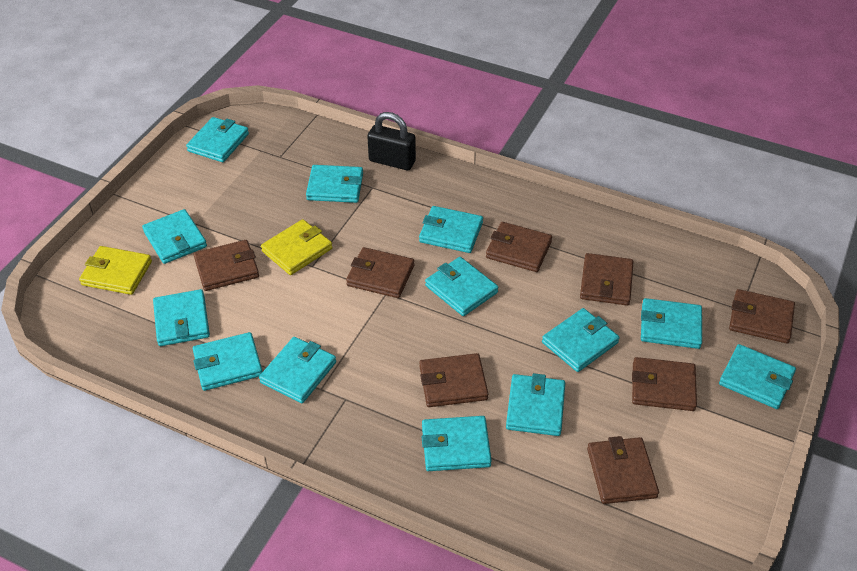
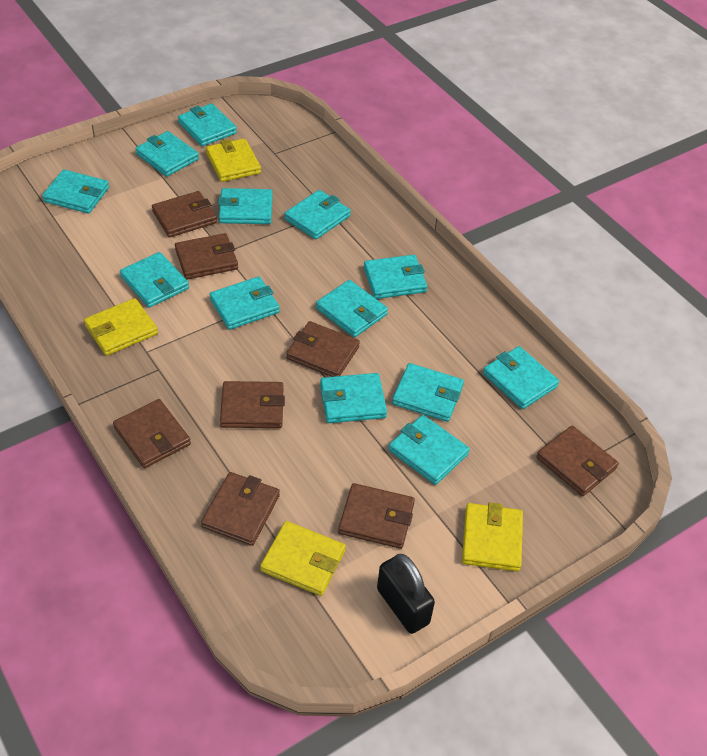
yellow wallet: 2 -> 4

